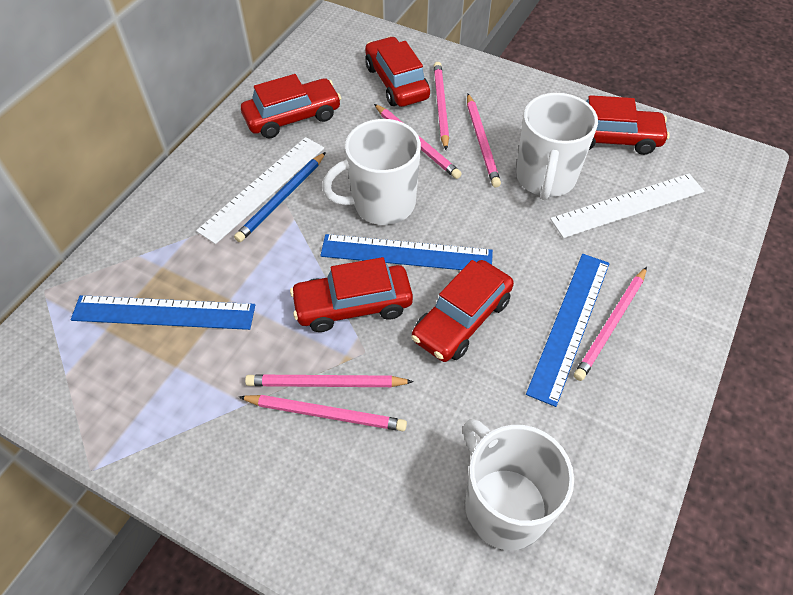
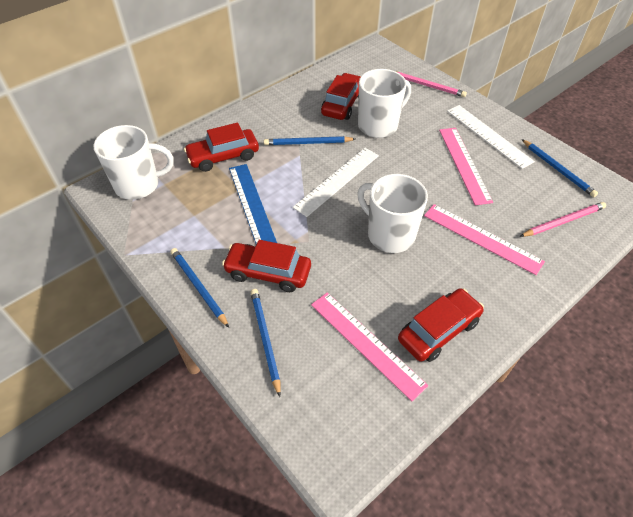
blue pencil: 1 -> 4
blue ruler: 3 -> 1
pink pencil: 6 -> 2
pink ruler: 0 -> 3
red car: 5 -> 4

